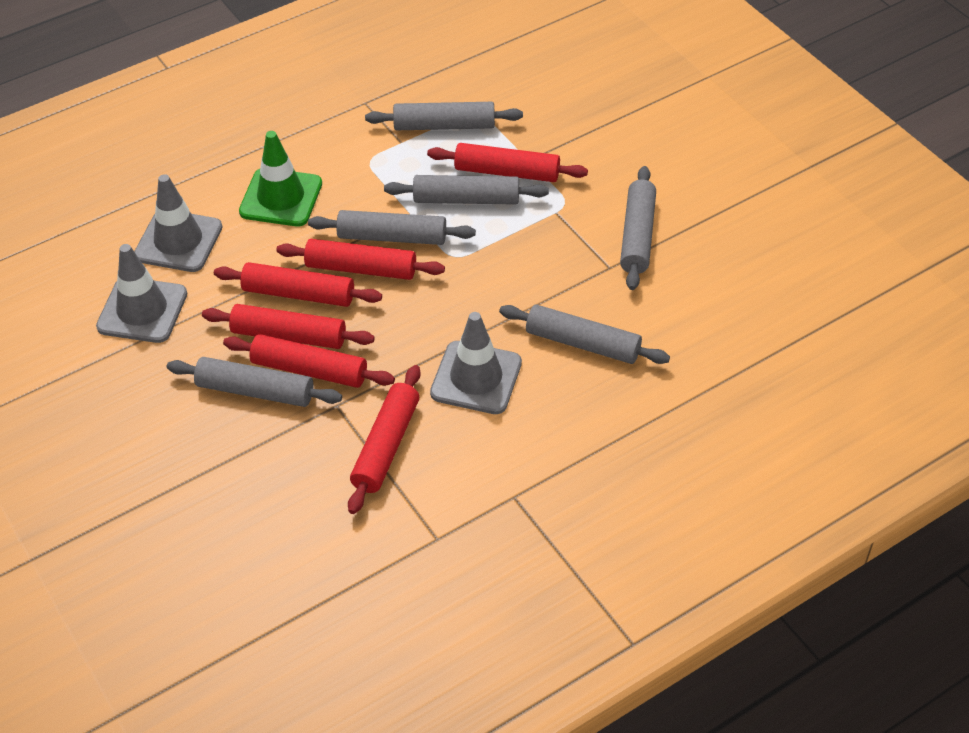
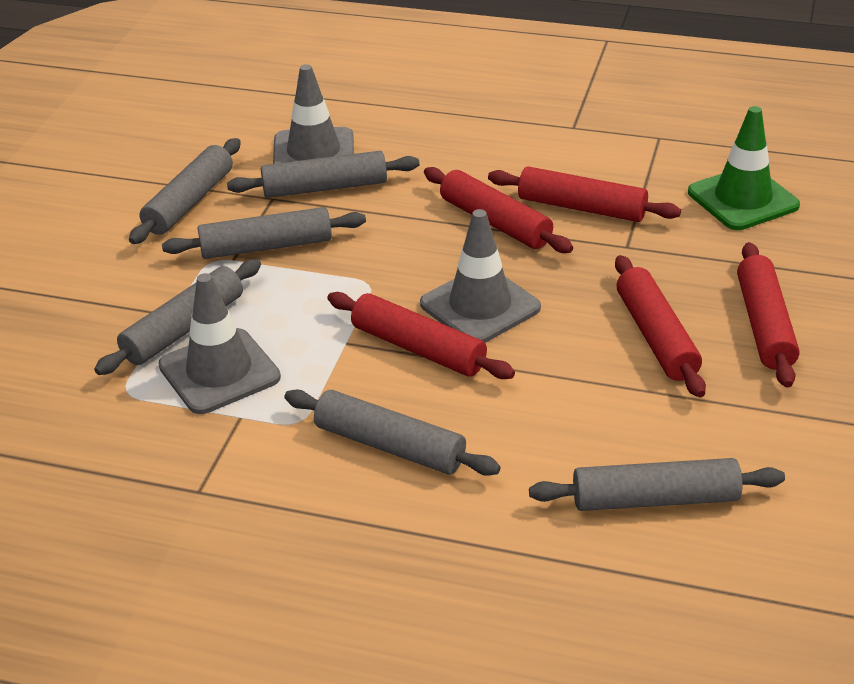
red rolling pin: 6 -> 5

